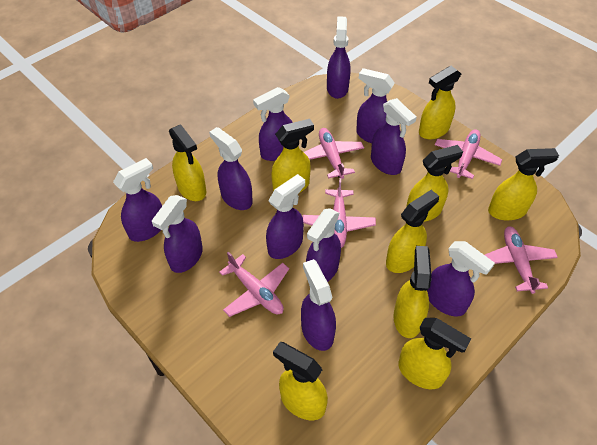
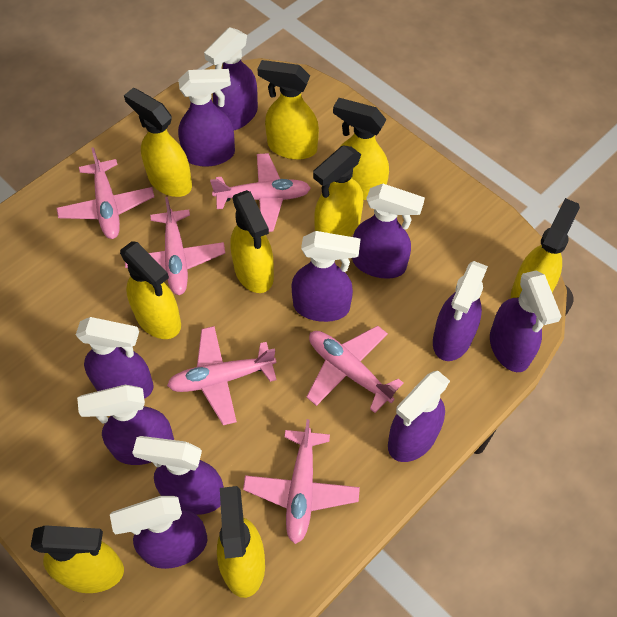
pink plane: 5 -> 6

